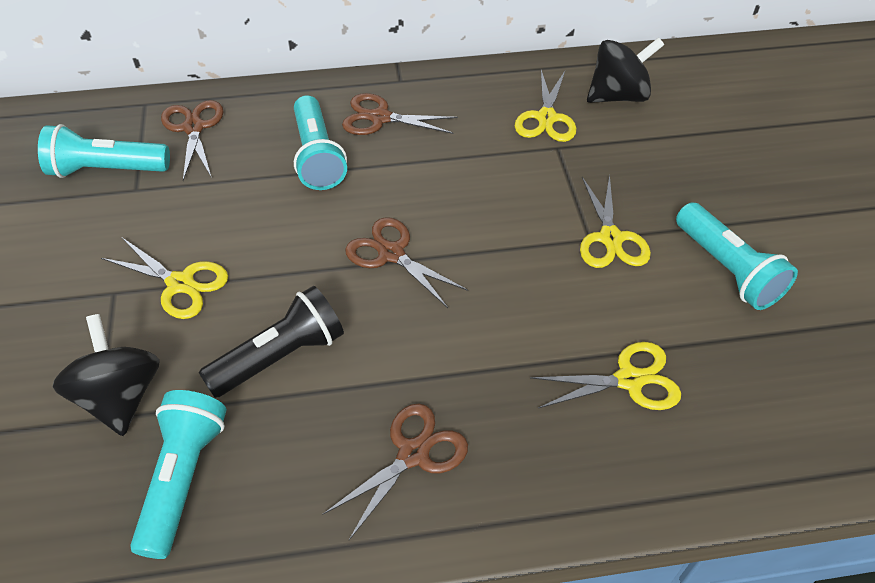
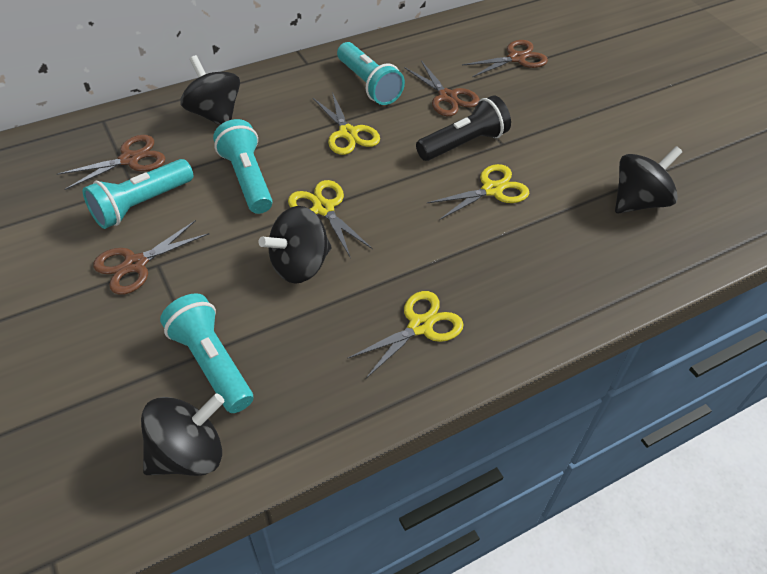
black spinning top: 2 -> 4

